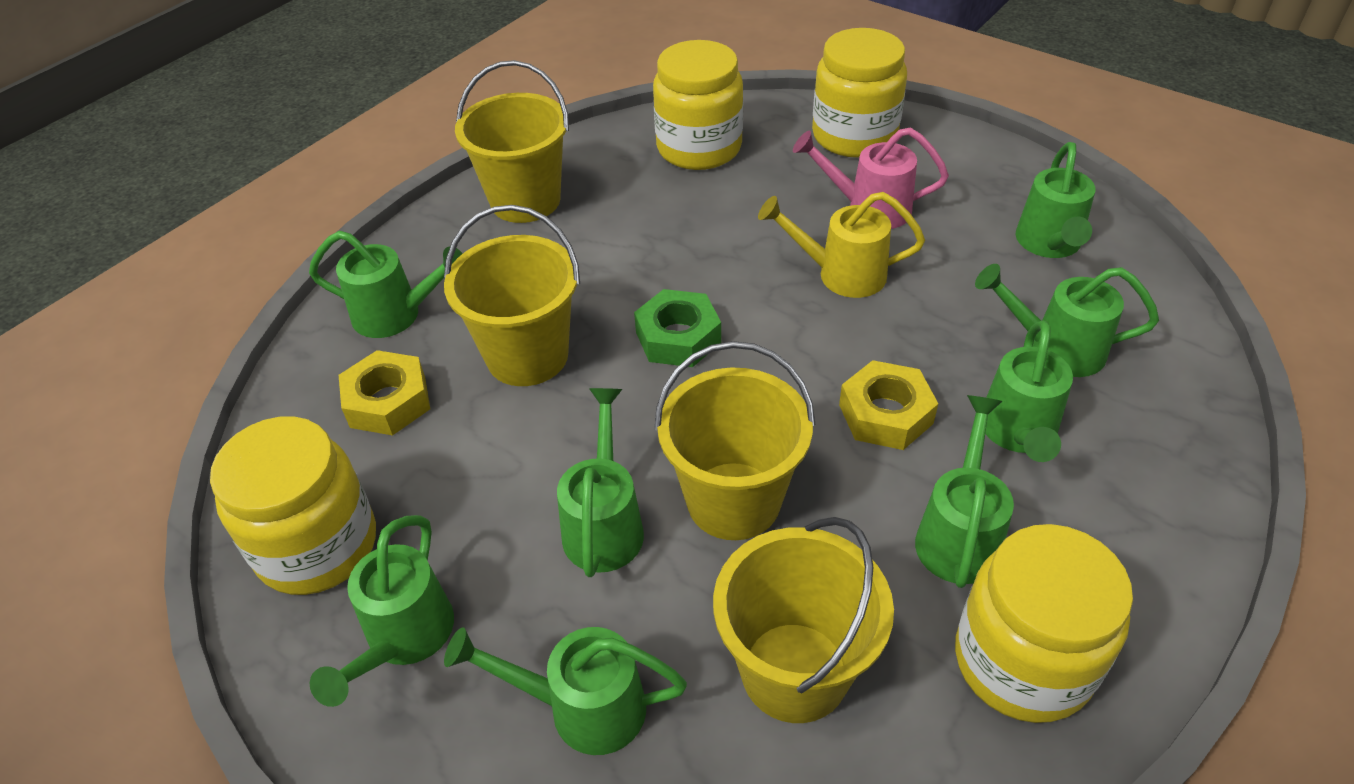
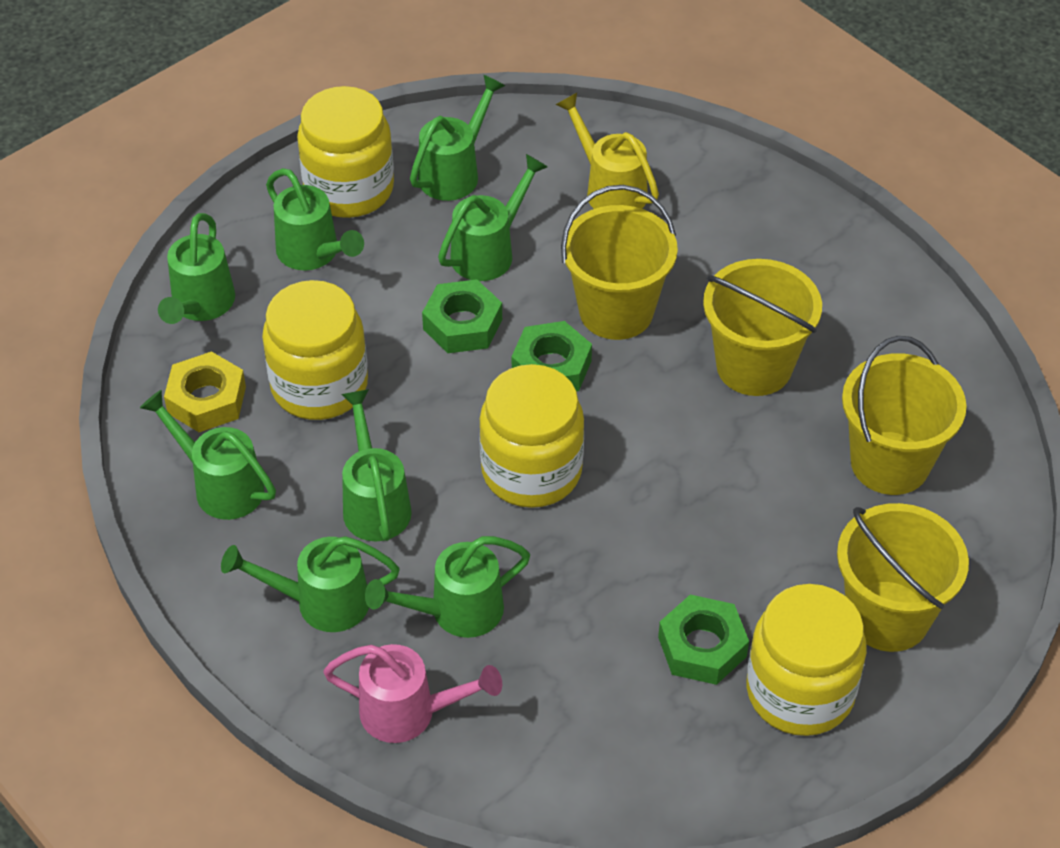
green nut: 1 -> 3
yellow nut: 2 -> 1

